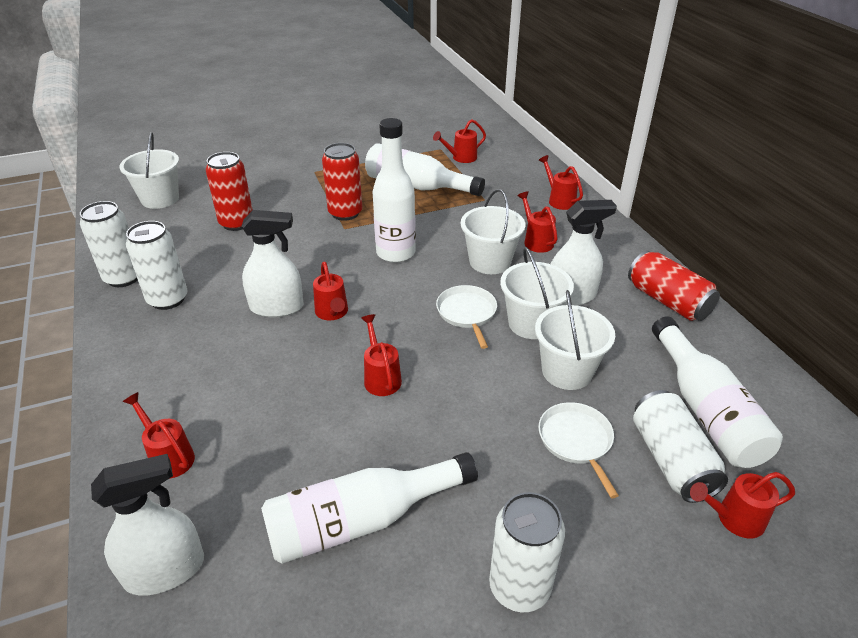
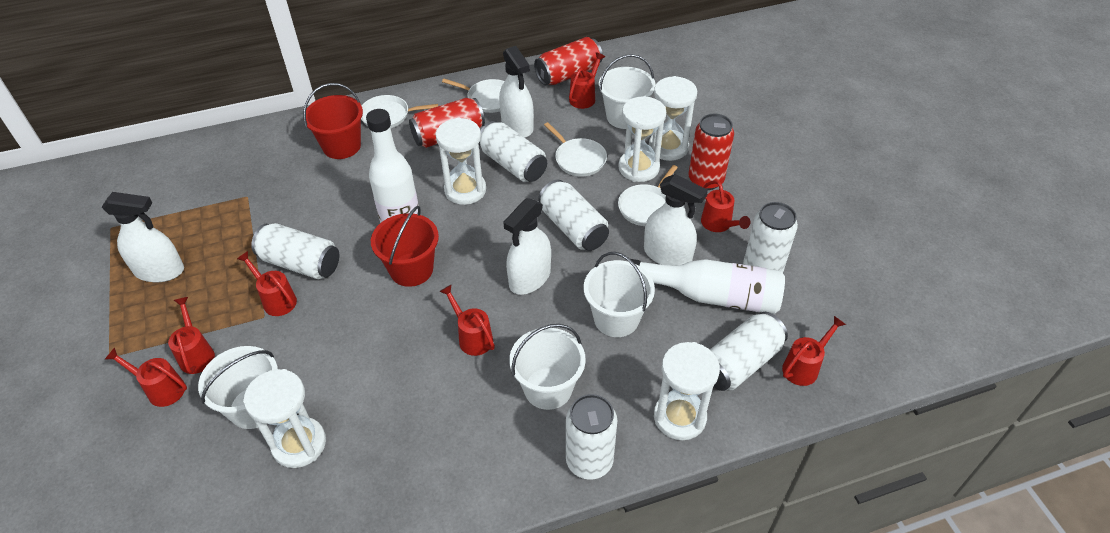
red bucket: 0 -> 2
white bottle: 4 -> 2
white can: 4 -> 6
white hourglass: 0 -> 5
white pan: 2 -> 4
white spray bottle: 3 -> 4

